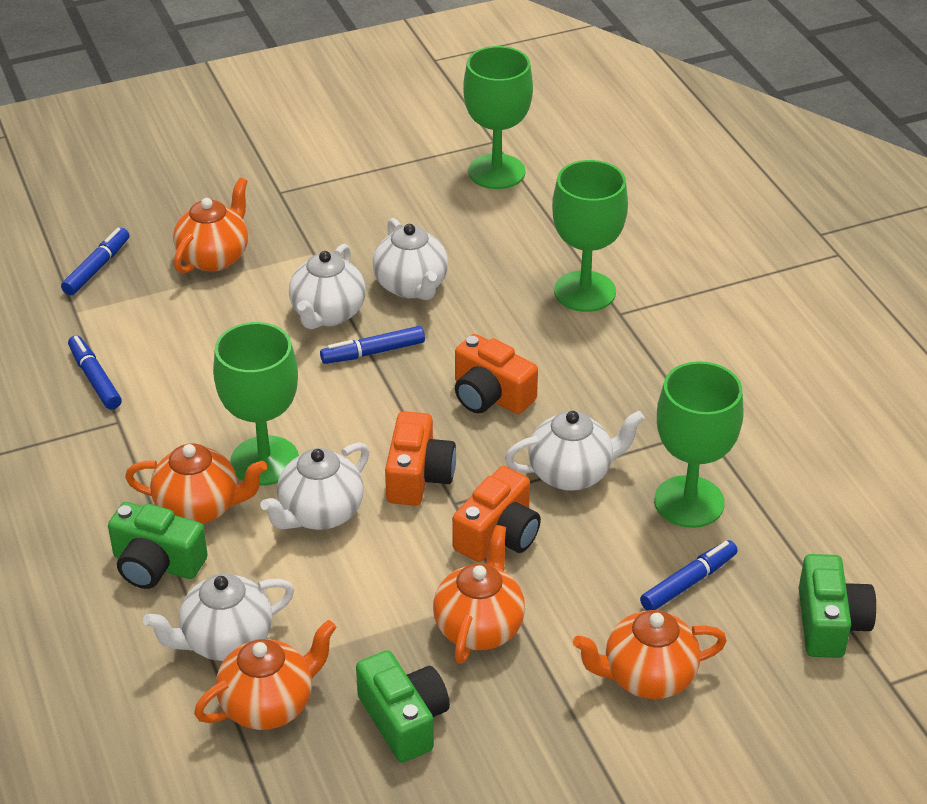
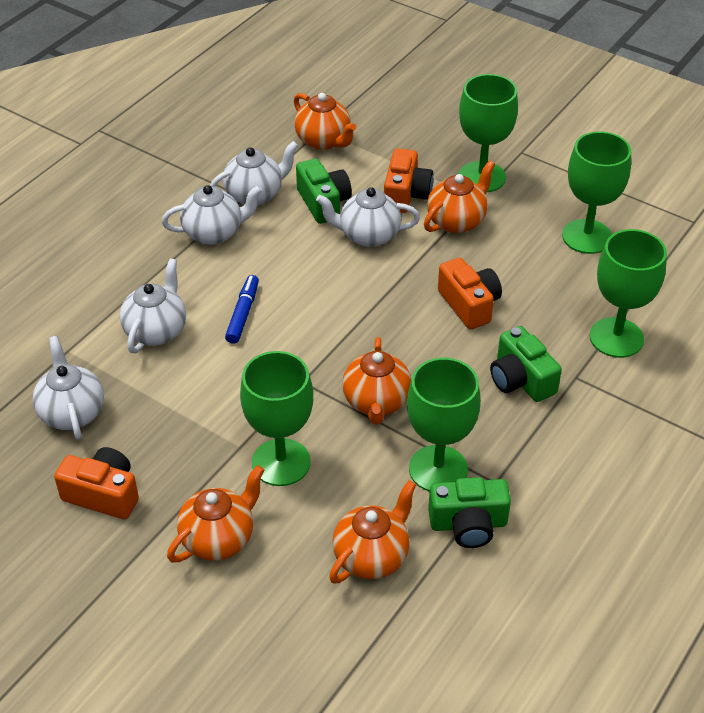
blue marker: 4 -> 1
green goblet: 4 -> 5

